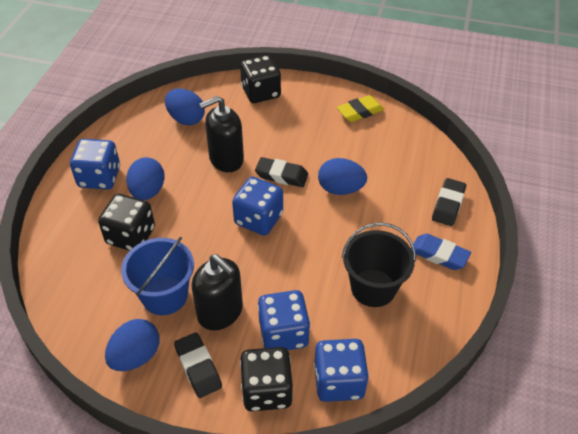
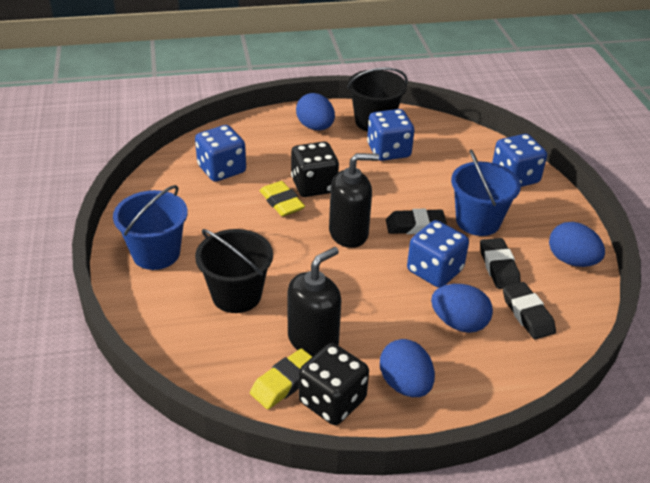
black bucket: 1 -> 2
black dice: 3 -> 2
blue bucket: 1 -> 2
blue eraser: 1 -> 0
yellow eraser: 1 -> 2

